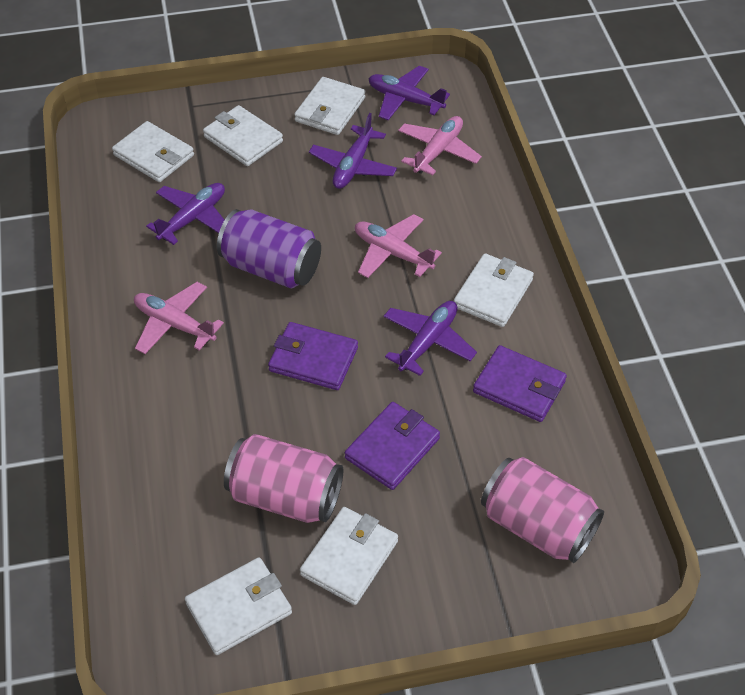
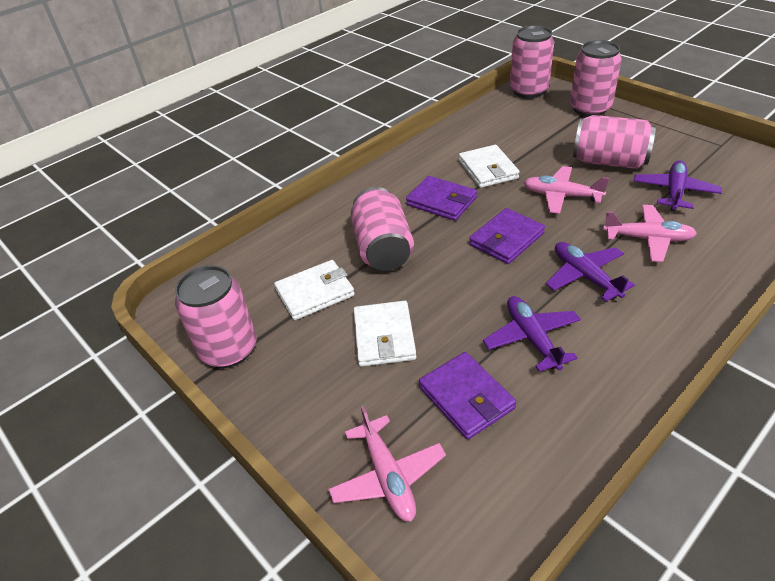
pink can: 2 -> 5
purple can: 1 -> 0
purple plane: 4 -> 3
white wallet: 6 -> 3

